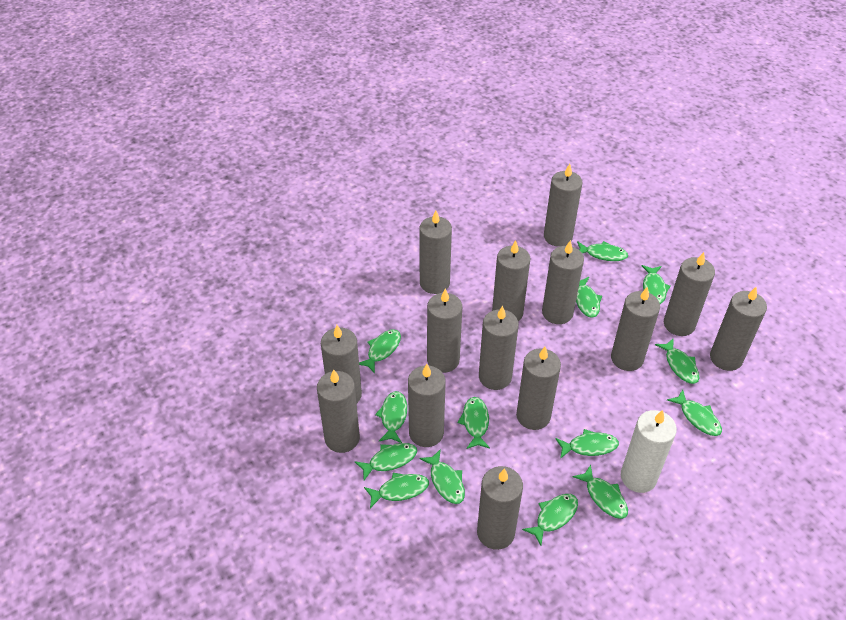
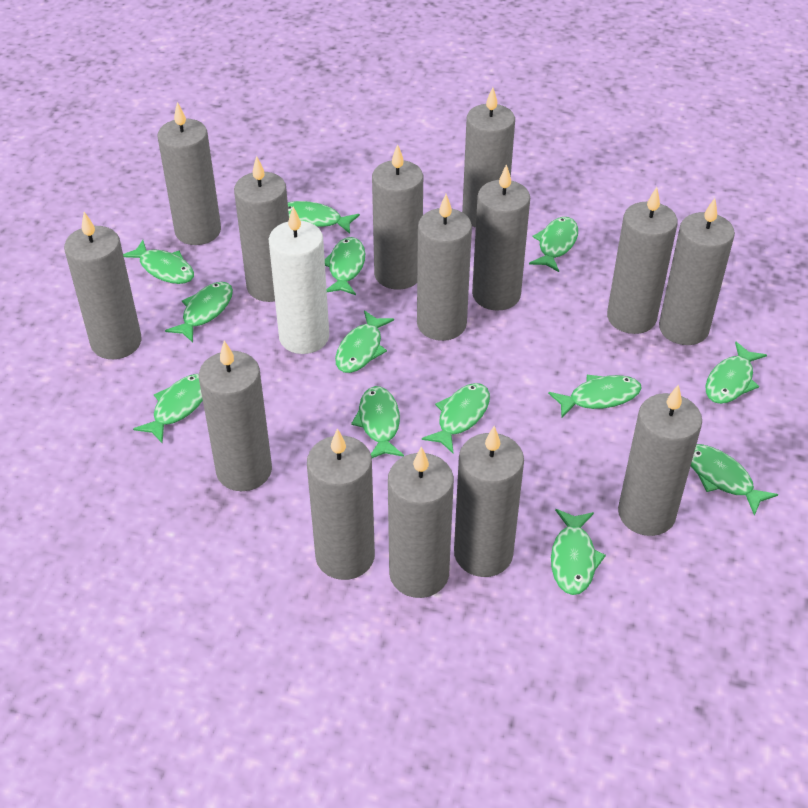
green fish: 14 -> 13

